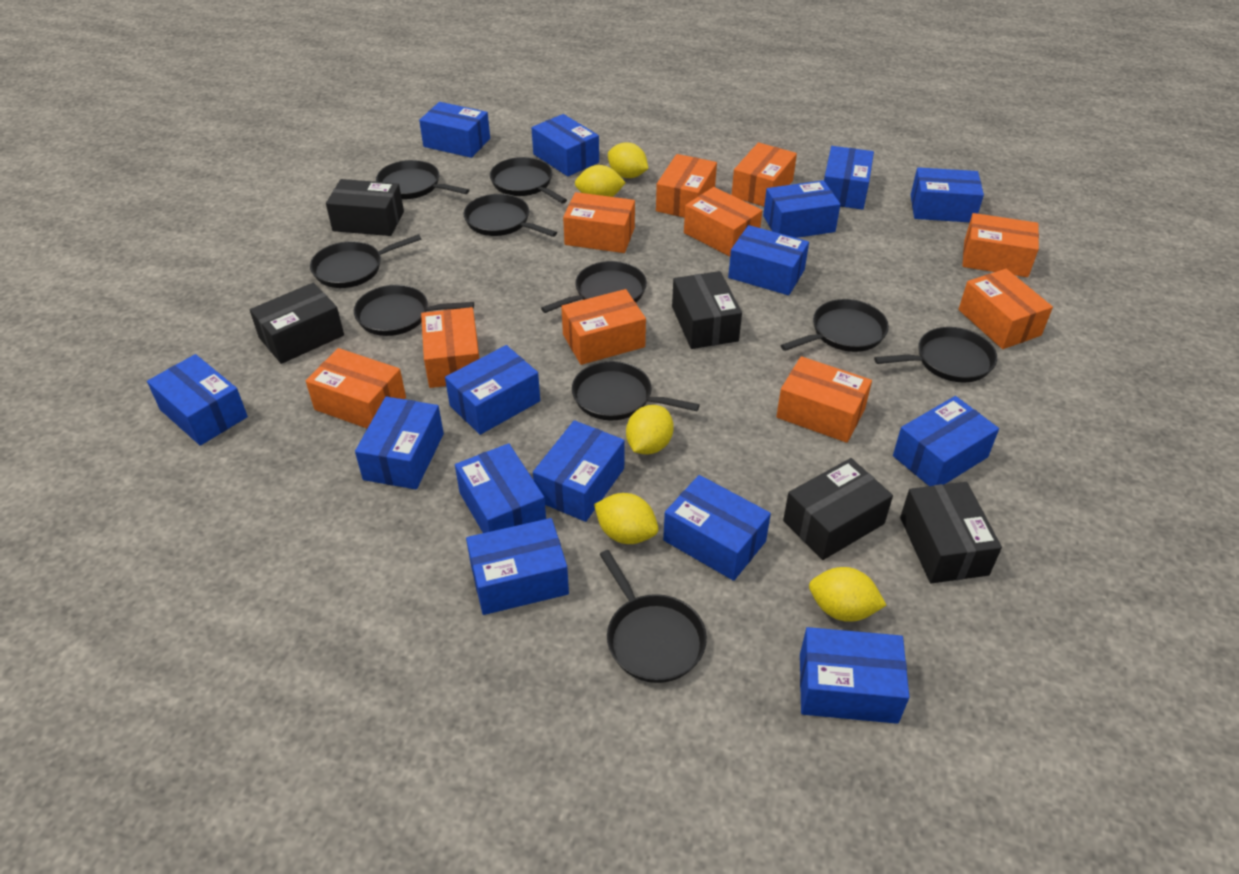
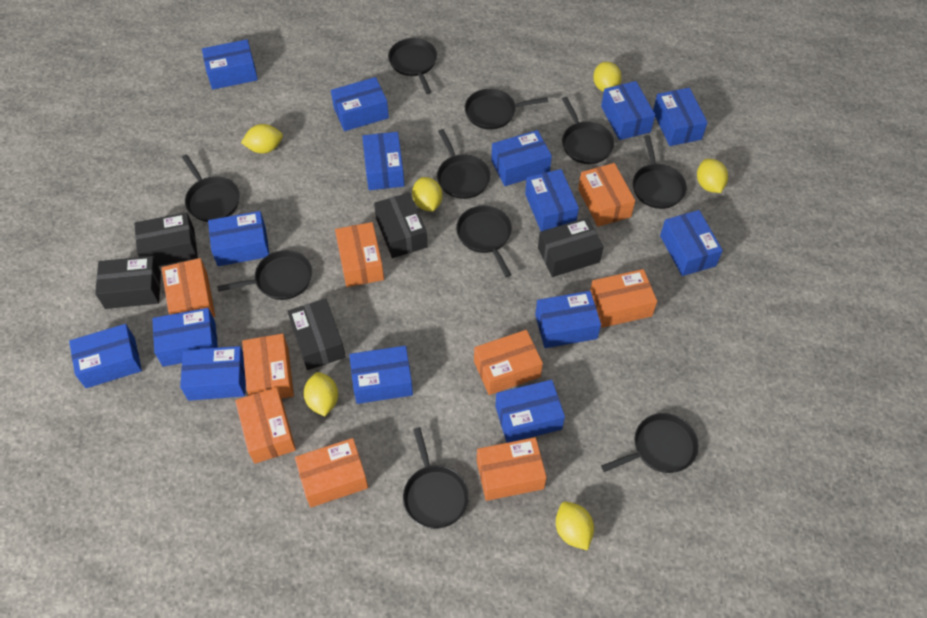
orange box: 10 -> 9
yellow lemon: 5 -> 6

